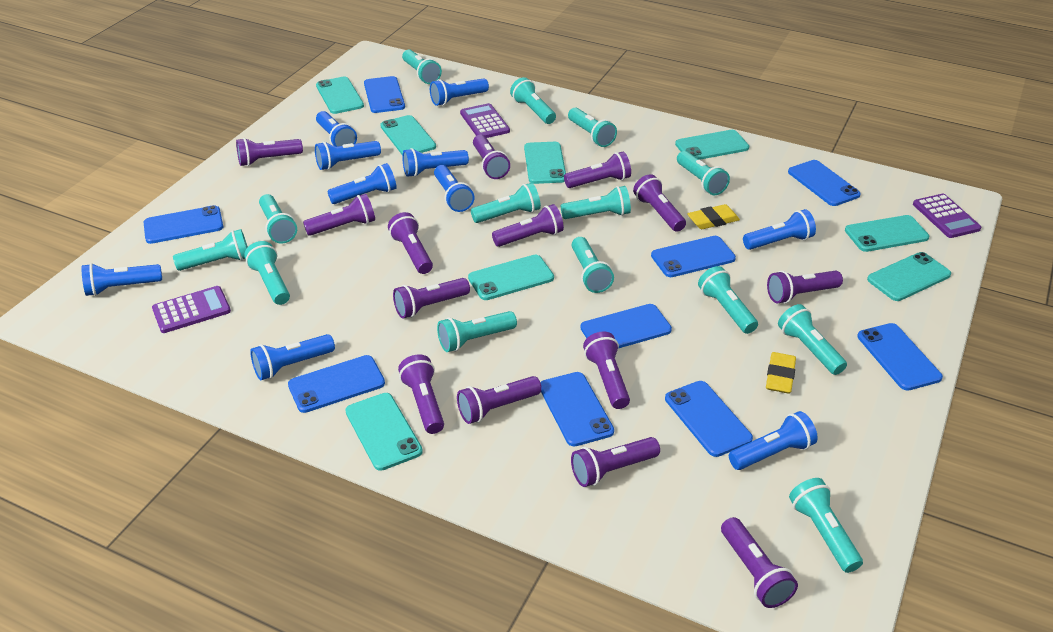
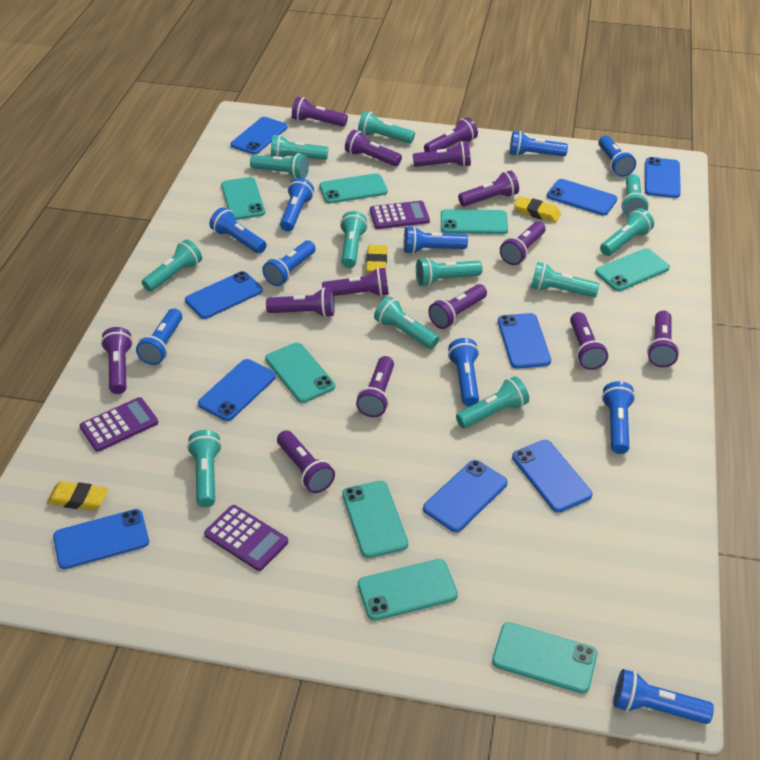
turquoise flashlight: 14 -> 12
yellow eraser: 2 -> 3

